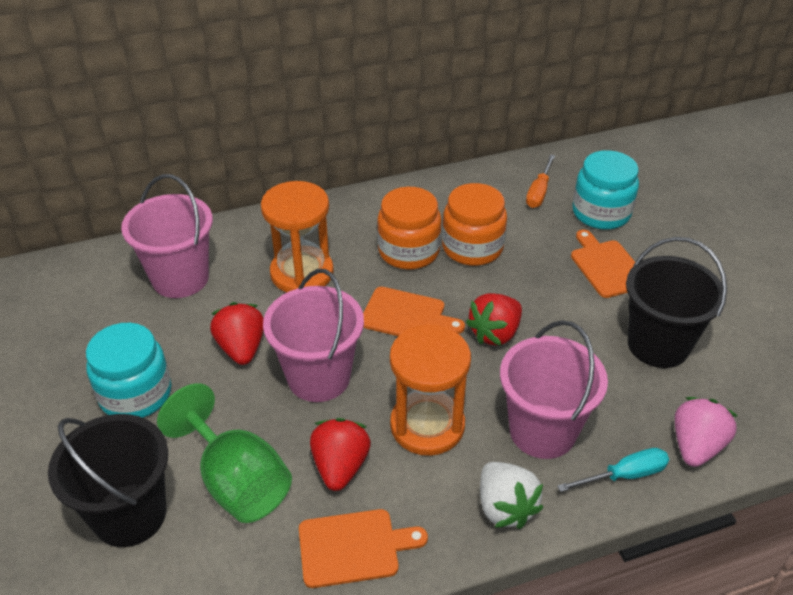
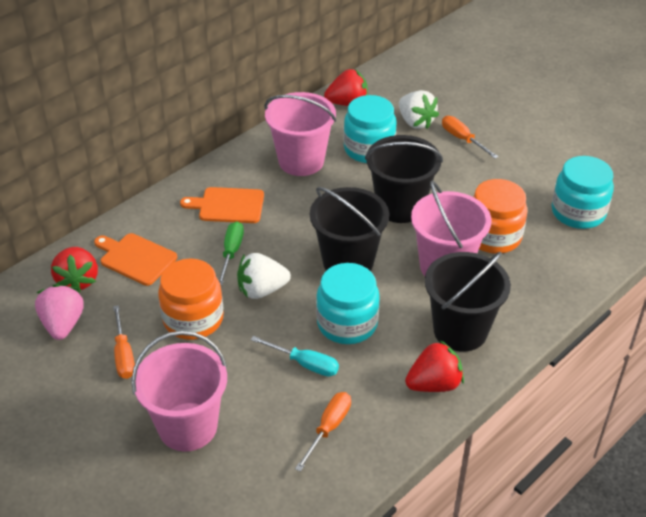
black bucket: 2 -> 3
green goblet: 1 -> 0
green screwdriver: 0 -> 1
orange cutting board: 3 -> 2
orange hourglass: 2 -> 0
orange screwdriver: 1 -> 3
turquoise jar: 2 -> 3
white strawberry: 1 -> 2

